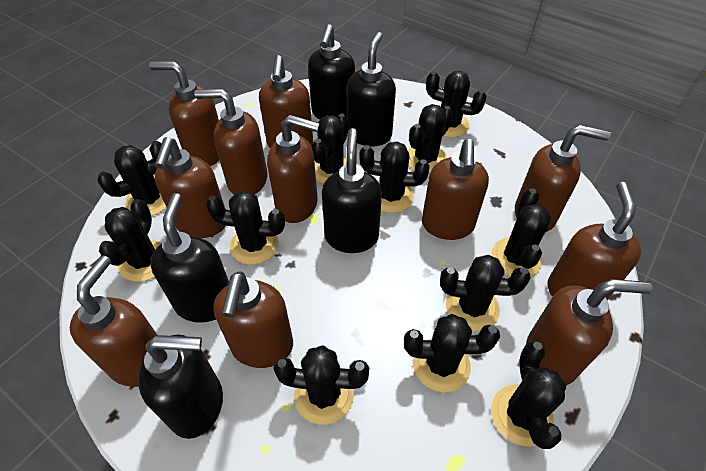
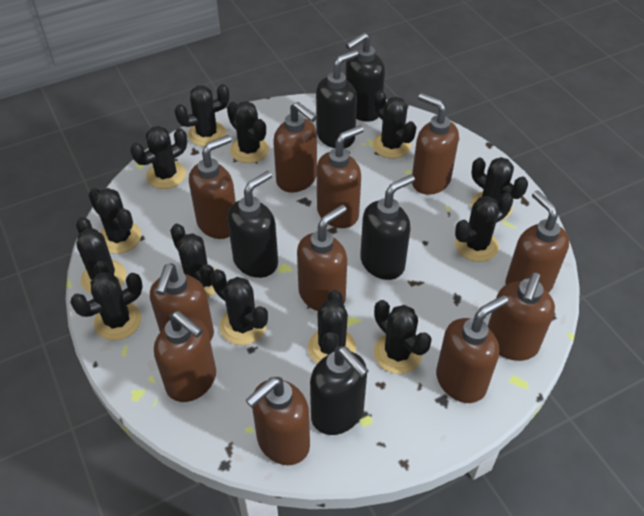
black cactus: 12 -> 13

